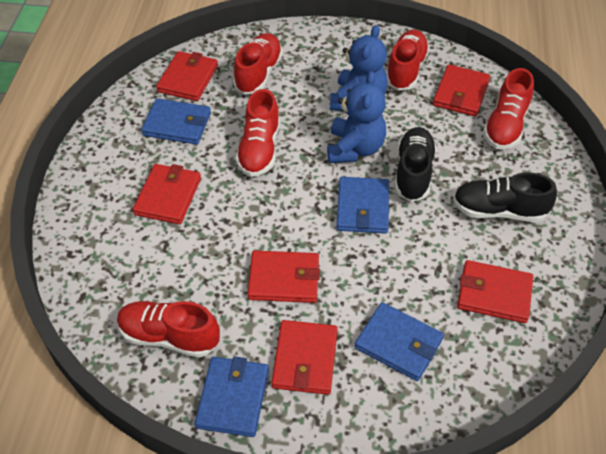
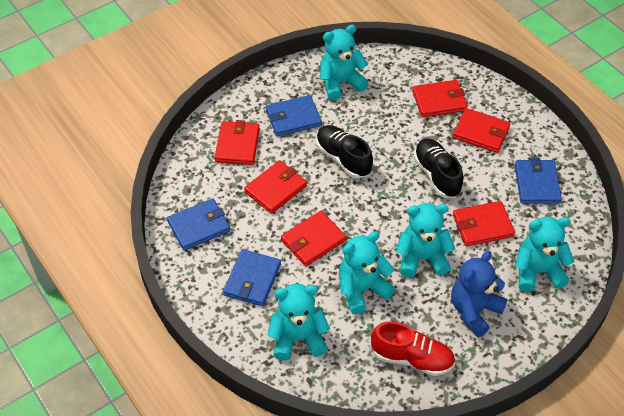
blue teddy bear: 2 -> 1
red shoe: 5 -> 1
turquoise teddy bear: 0 -> 5

